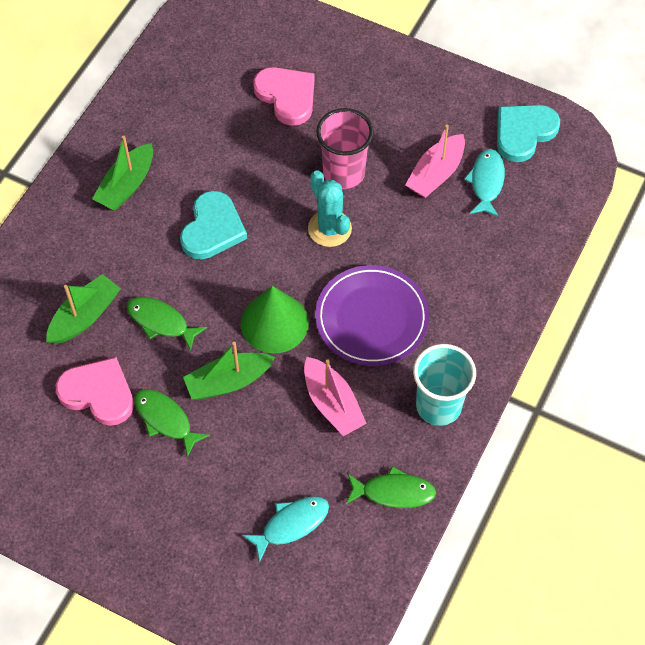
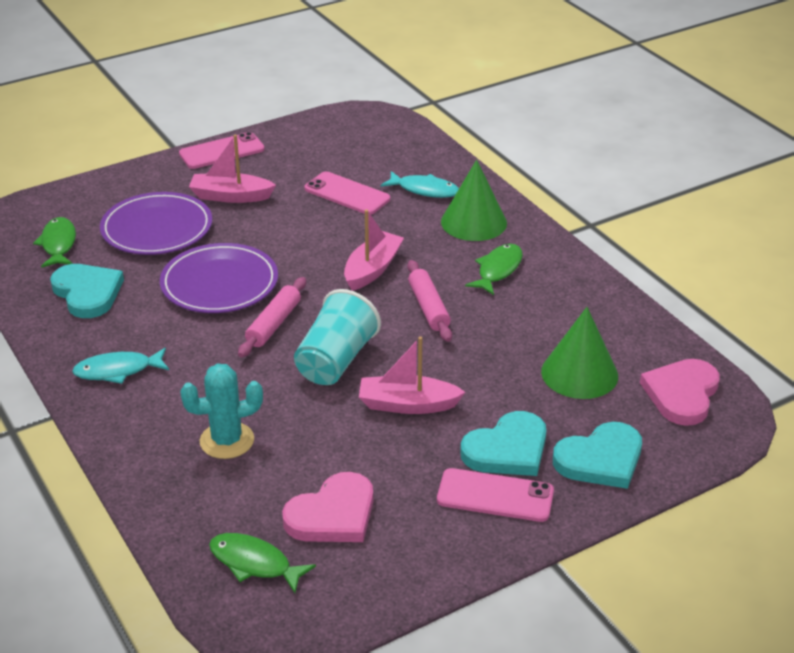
green boat: 3 -> 0
green cone: 1 -> 2
pink boat: 2 -> 3
pink cup: 1 -> 0
pink phone: 0 -> 3
pink rolling pin: 0 -> 2
purple plate: 1 -> 2
turquoise heart: 2 -> 3

